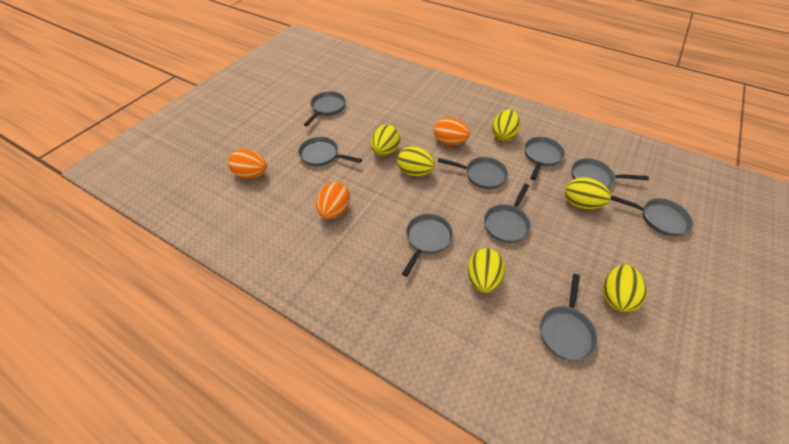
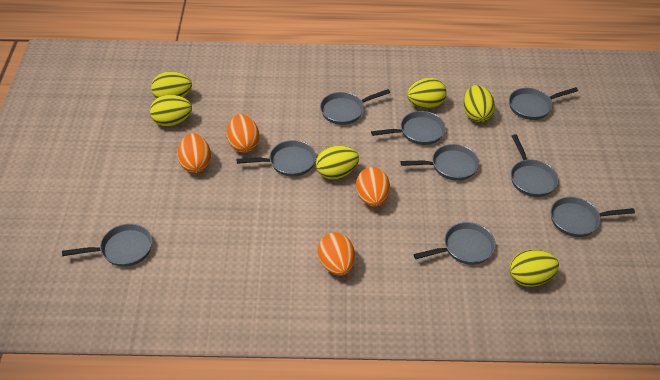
orange egg: 3 -> 4

